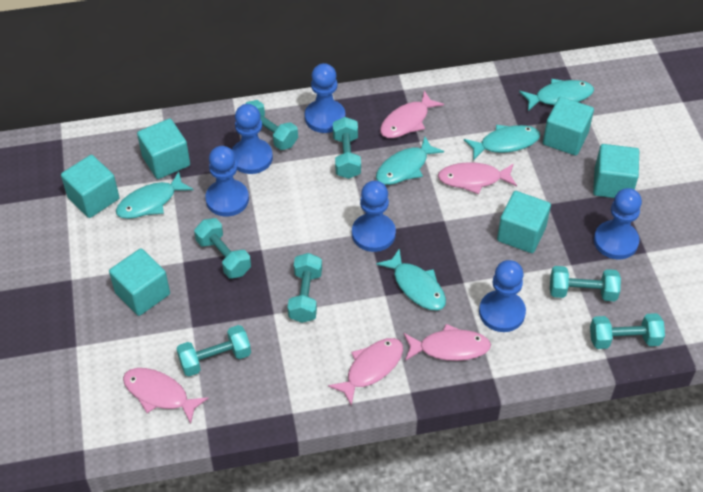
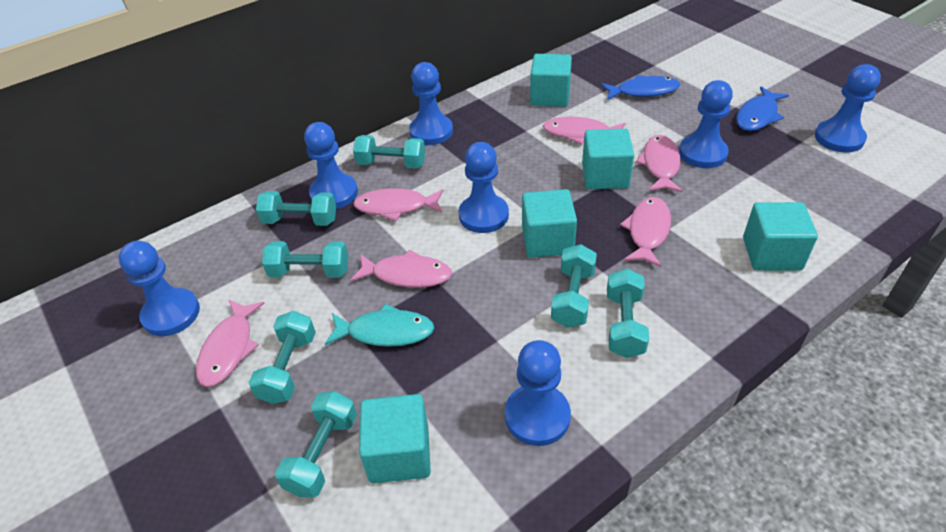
blue fish: 0 -> 2
blue pawn: 6 -> 7
pink fish: 5 -> 6
turquoise cube: 6 -> 5
turquoise fish: 5 -> 1

